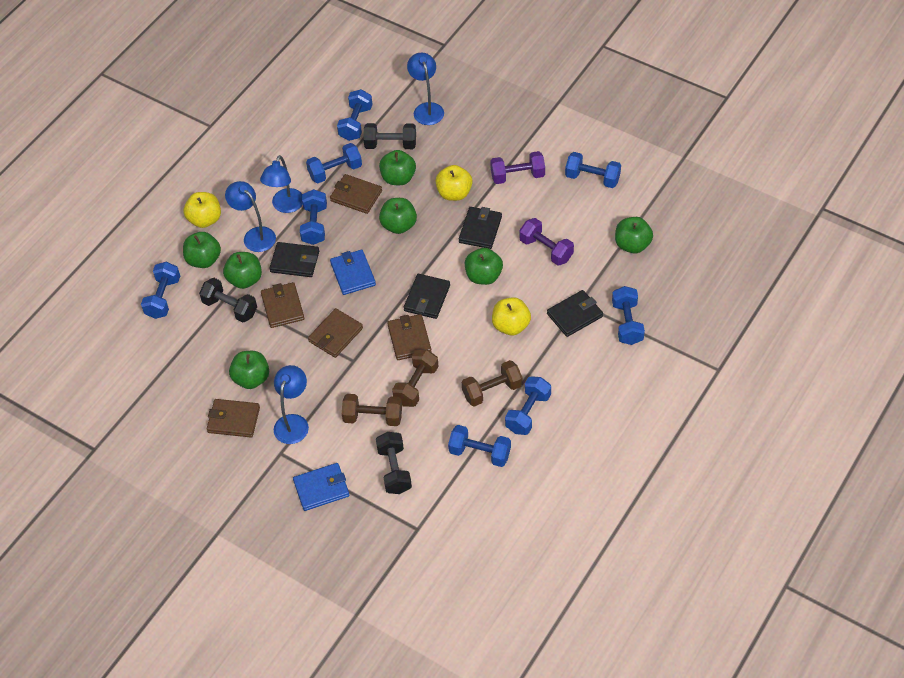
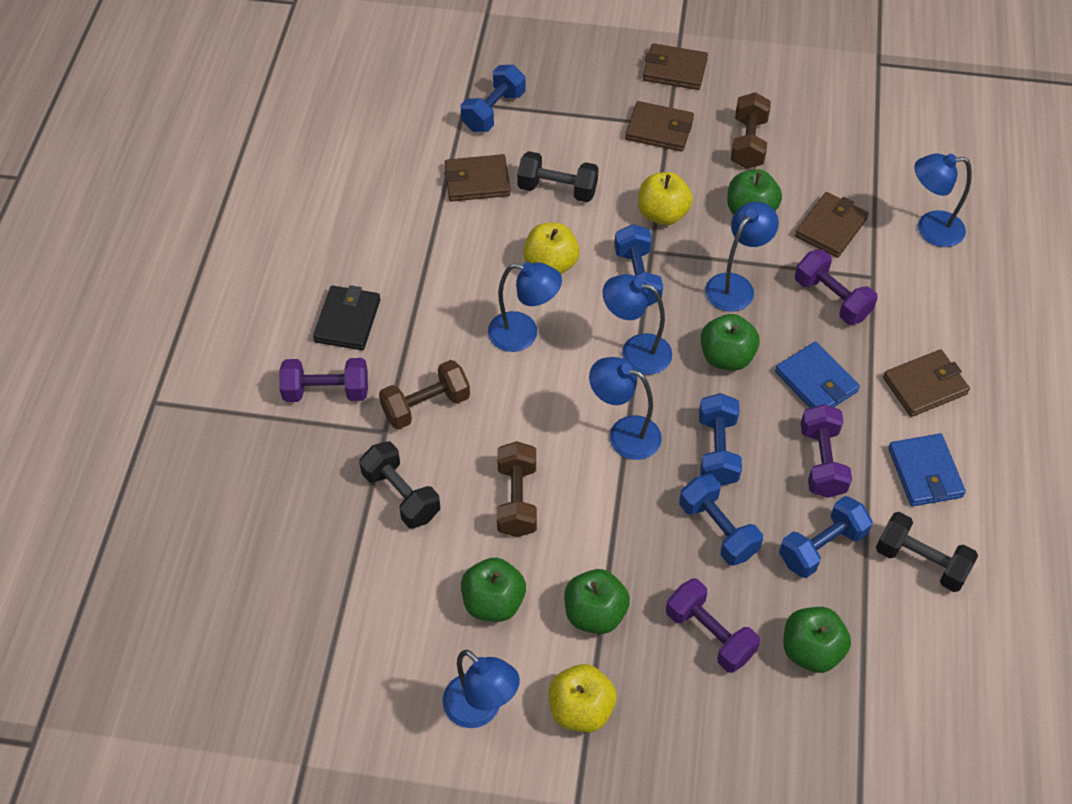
black wallet: 4 -> 1
blue dumbbell: 8 -> 5
blue lamp: 4 -> 6
green apple: 7 -> 5
purple dumbbell: 2 -> 4

